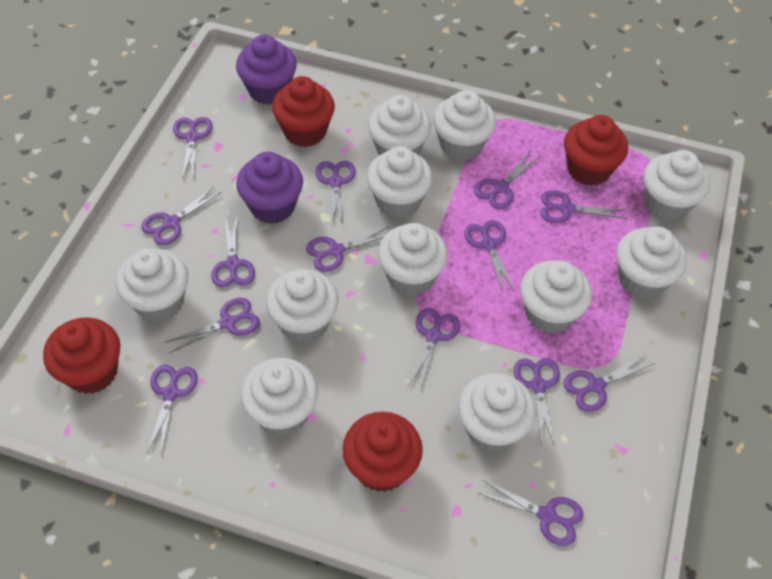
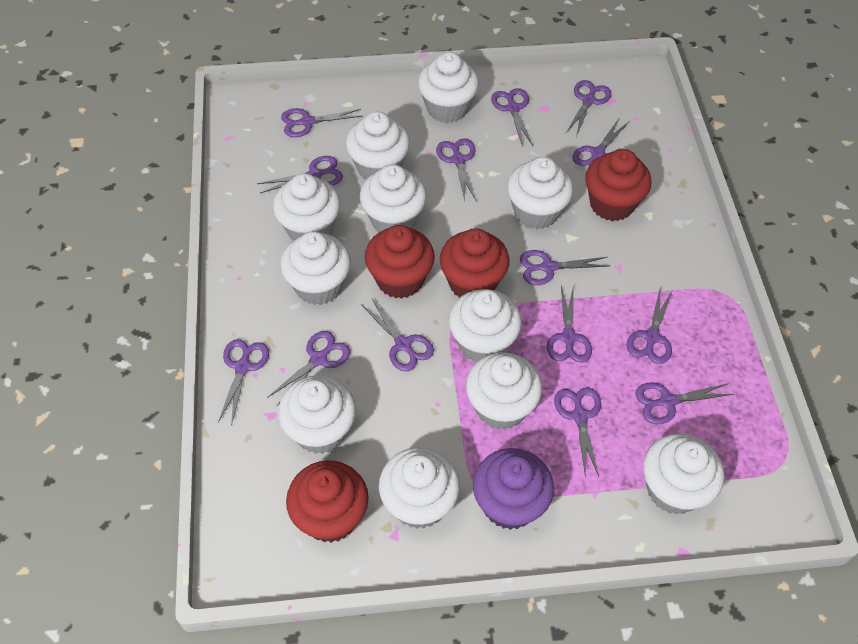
purple cupcake: 2 -> 1

